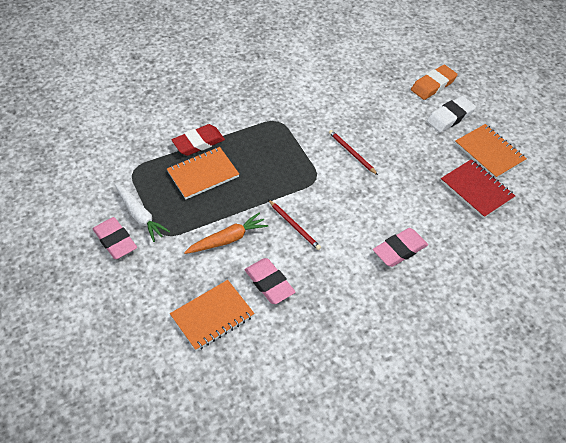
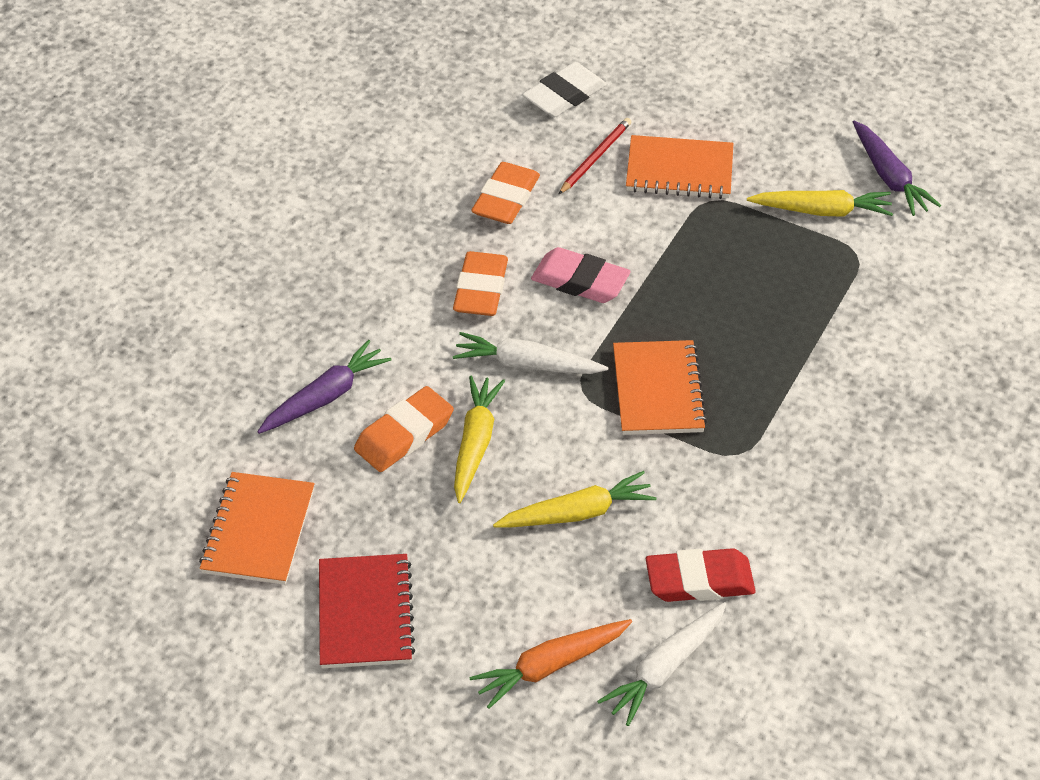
orange eraser: 1 -> 3
pink eraser: 3 -> 1
purple carrot: 0 -> 2
red pencil: 2 -> 1
white carrot: 1 -> 2
yellow carrot: 0 -> 3

